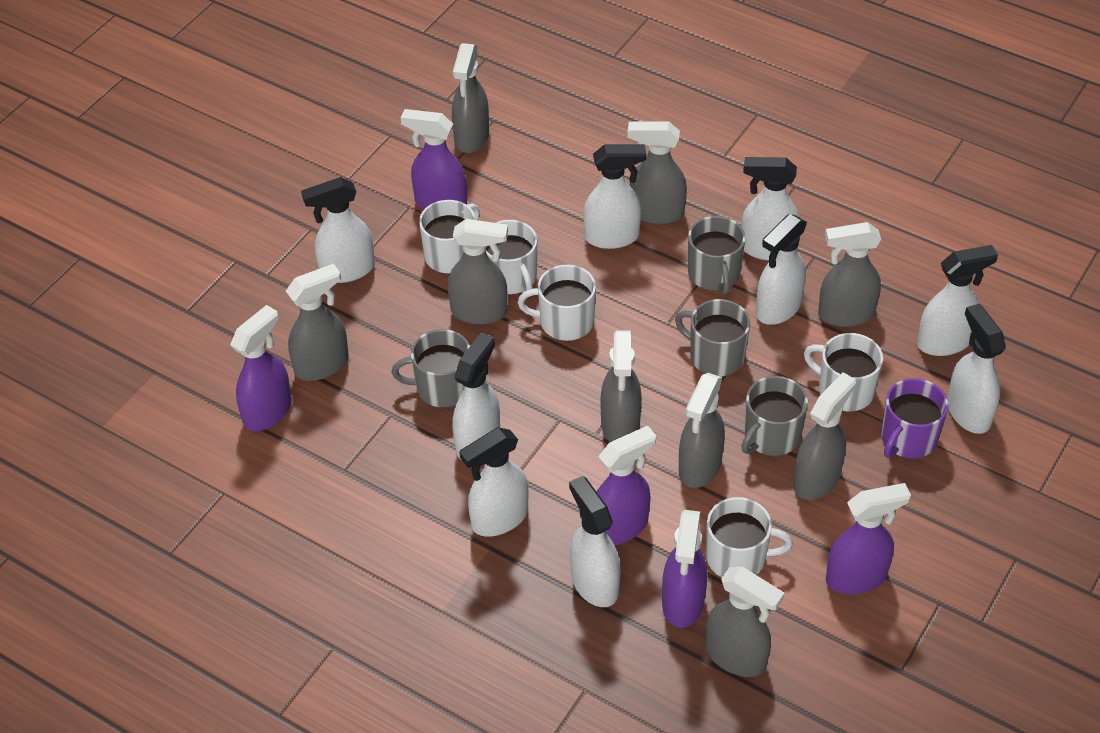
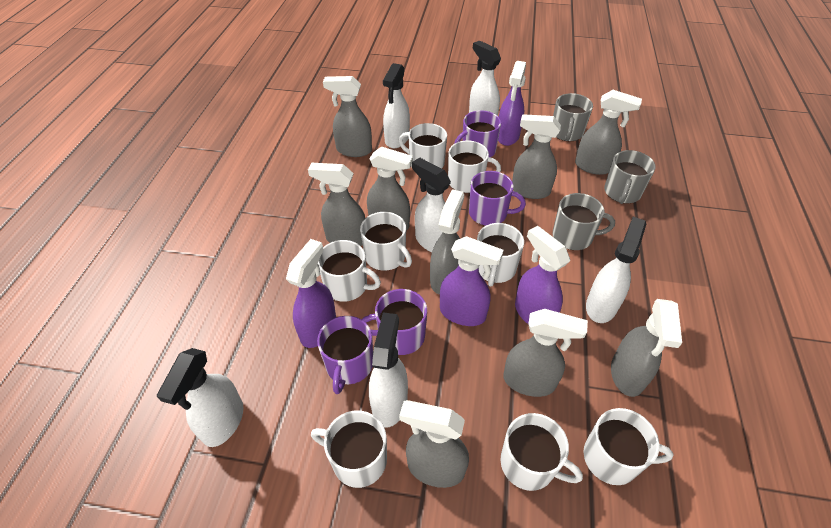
grey mug: 4 -> 3
purple mug: 1 -> 4
purple spray bottle: 5 -> 4
white mug: 5 -> 8
white spray bottle: 9 -> 6

